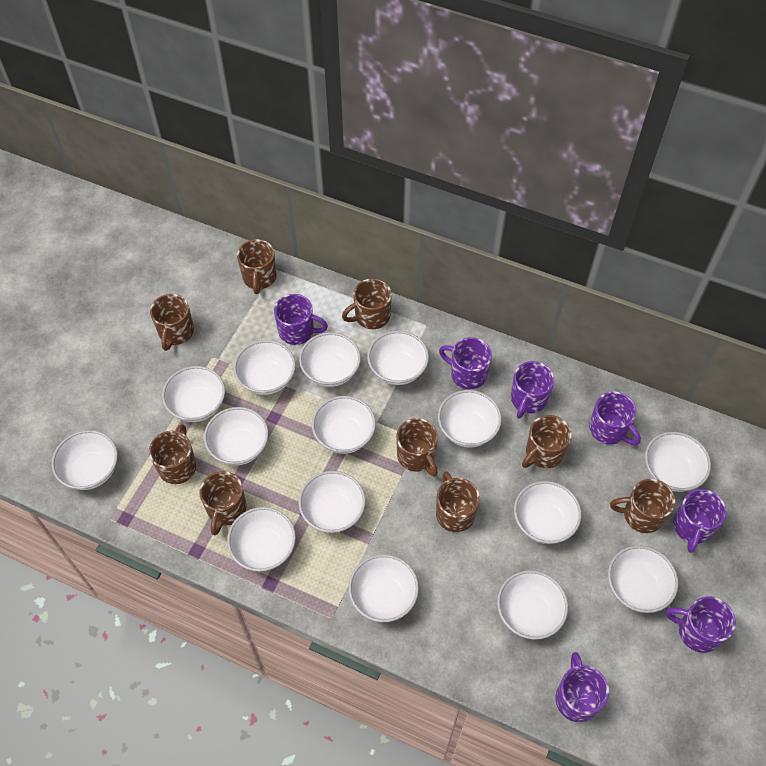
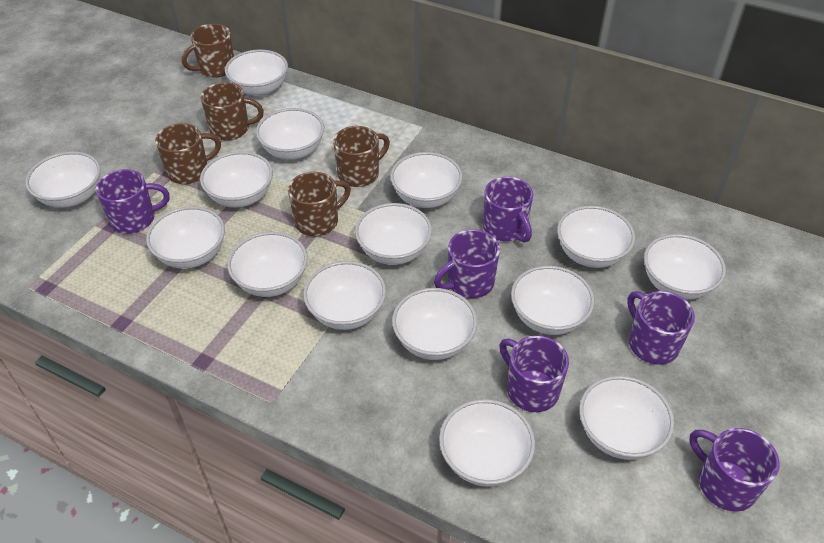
brown mug: 9 -> 5
purple mug: 7 -> 6

